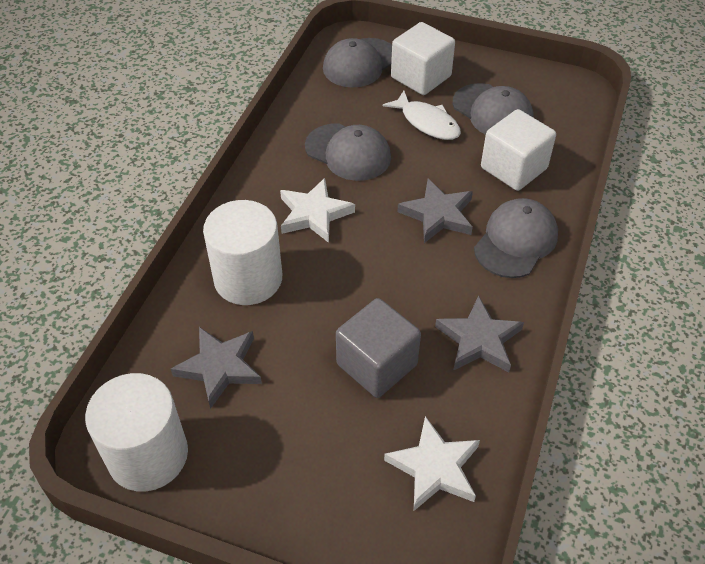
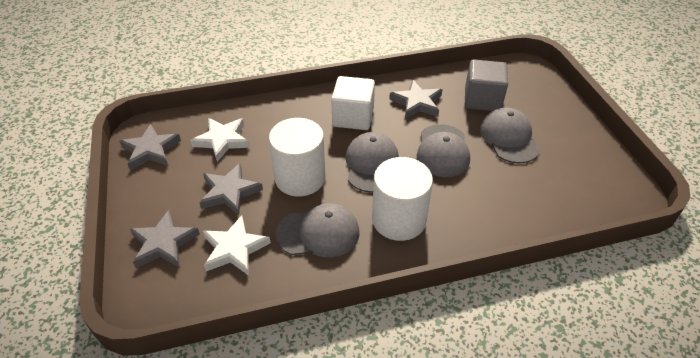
grey star: 3 -> 4
white cube: 2 -> 1
white fish: 1 -> 0

